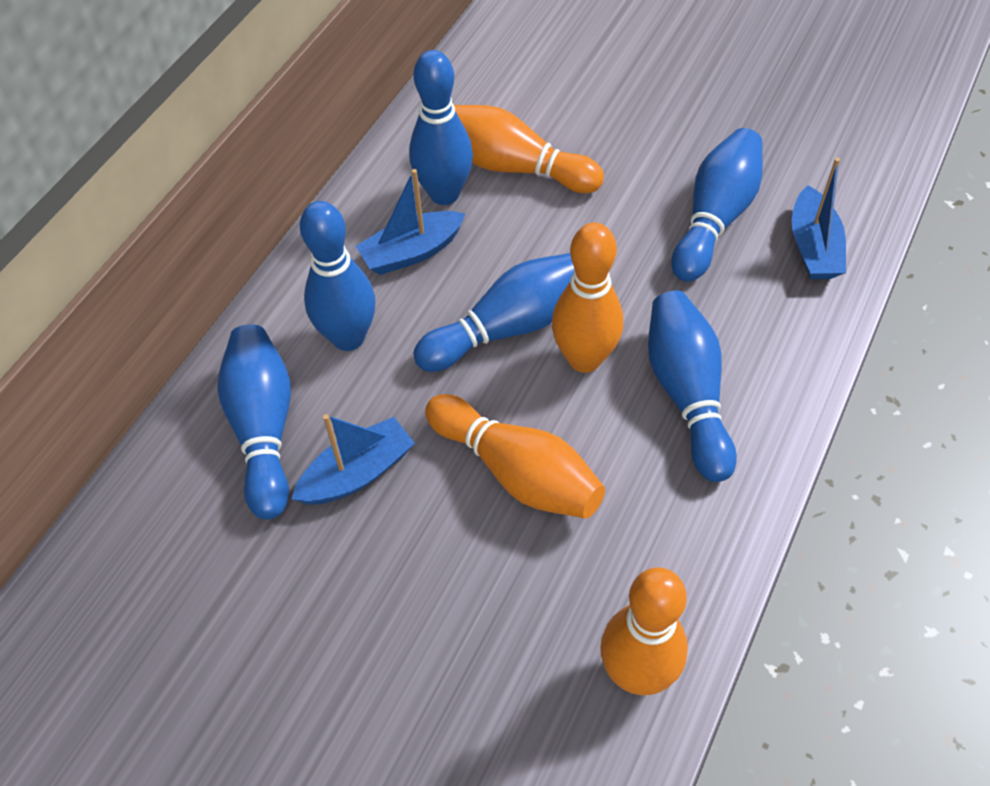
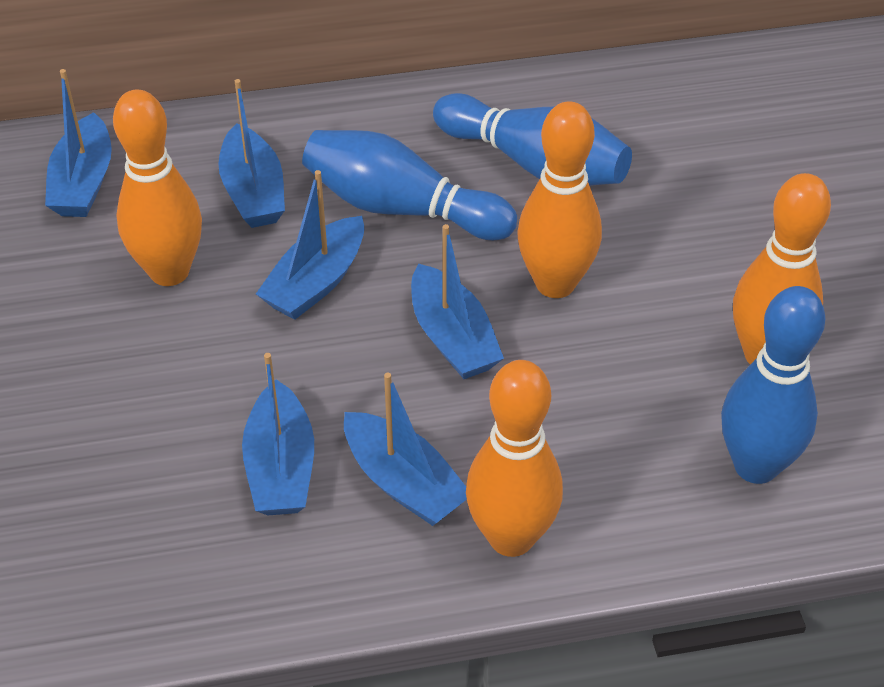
blue boat: 3 -> 6
blue bowling pin: 6 -> 3

